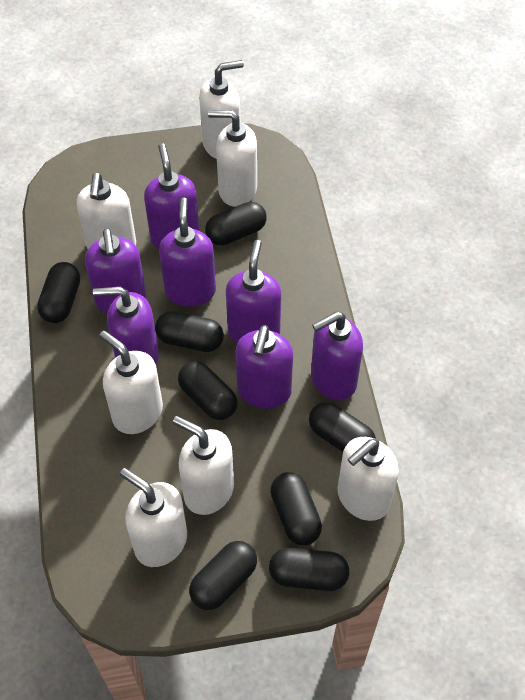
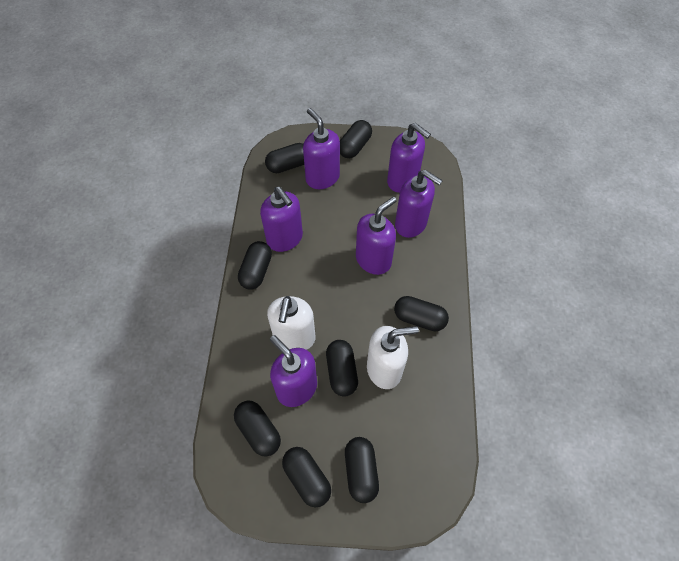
purple soap dispenser: 7 -> 6
white soap dispenser: 7 -> 2

